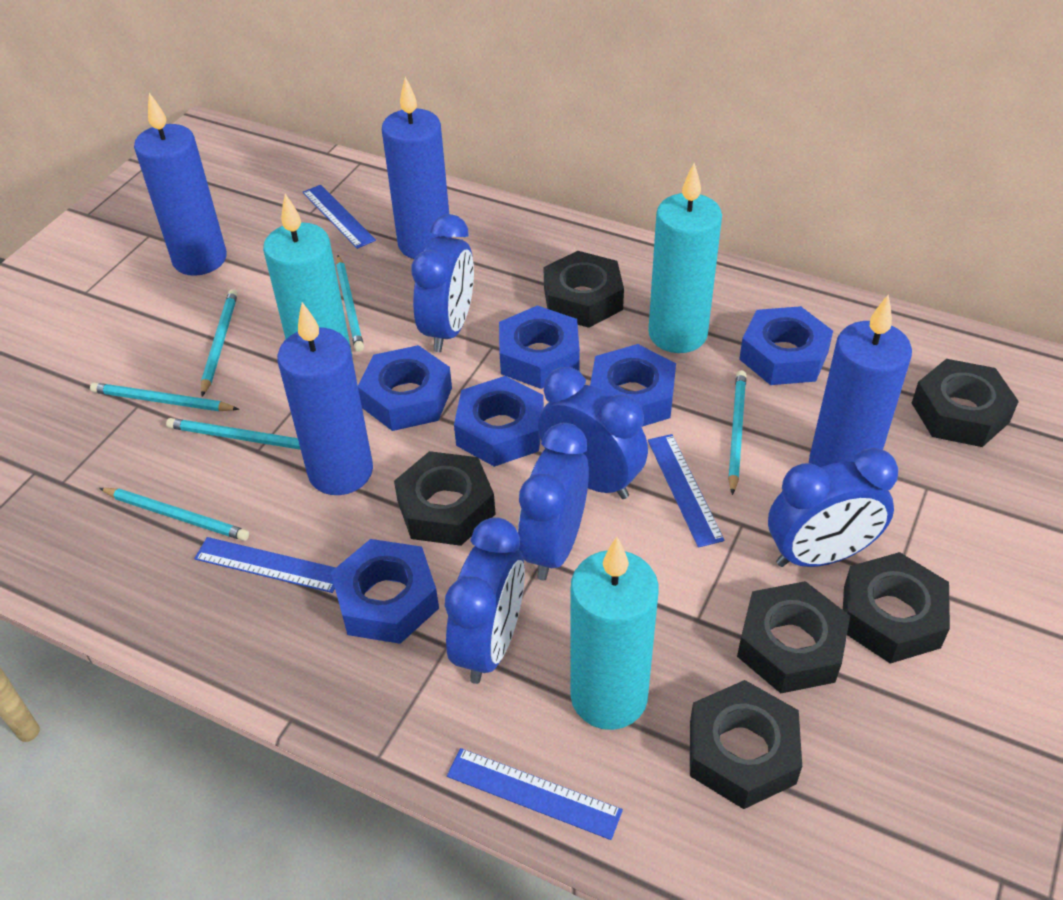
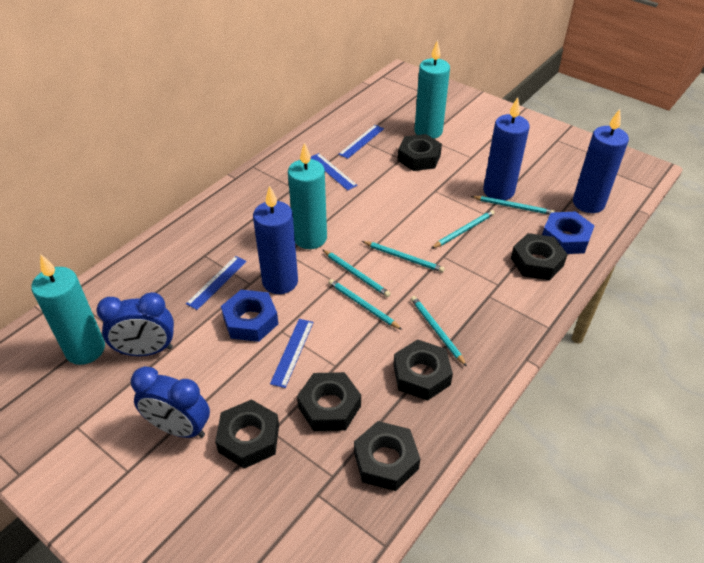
blue candle: 4 -> 3
blue clock: 5 -> 2
blue nut: 6 -> 2

